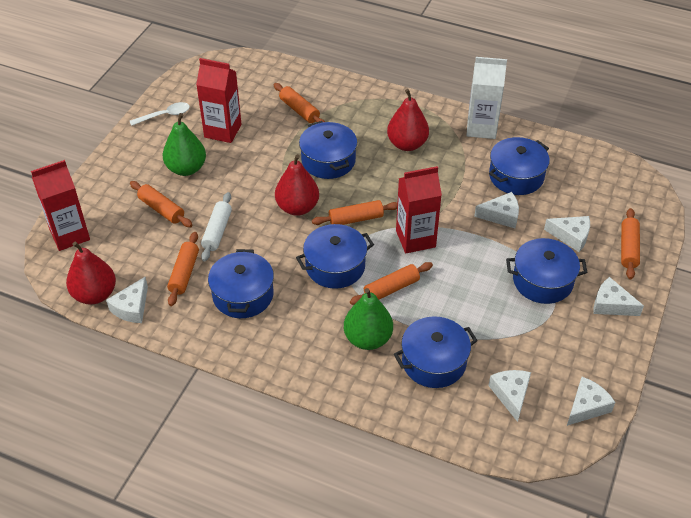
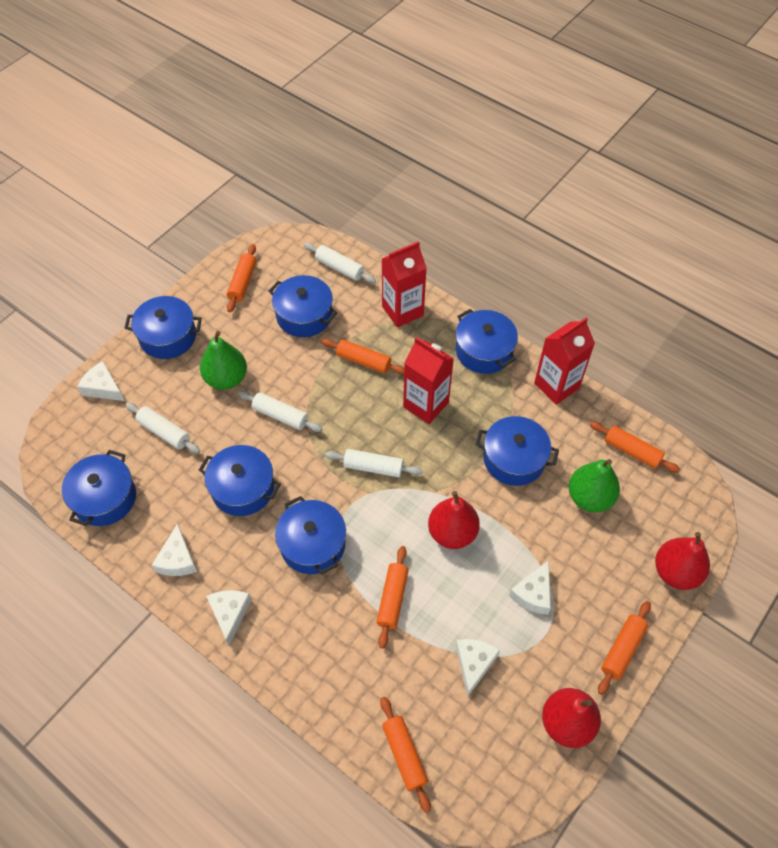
blue pot: 6 -> 7
white carton: 1 -> 0
white cheese: 6 -> 5
white rolling pin: 1 -> 4
white spoon: 1 -> 0

